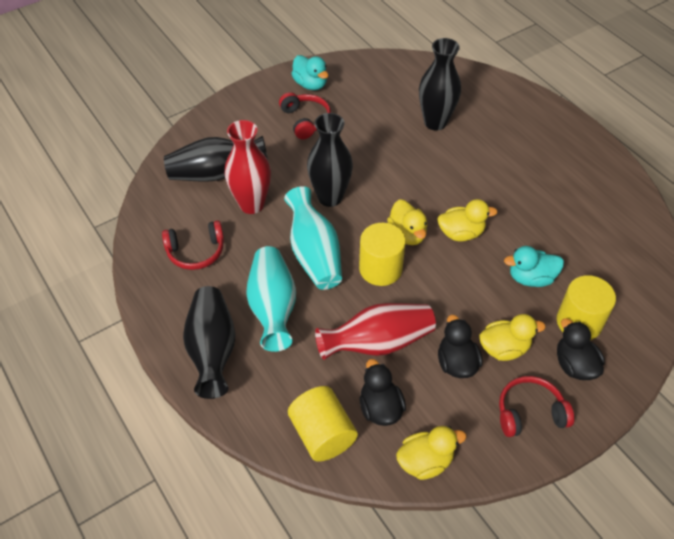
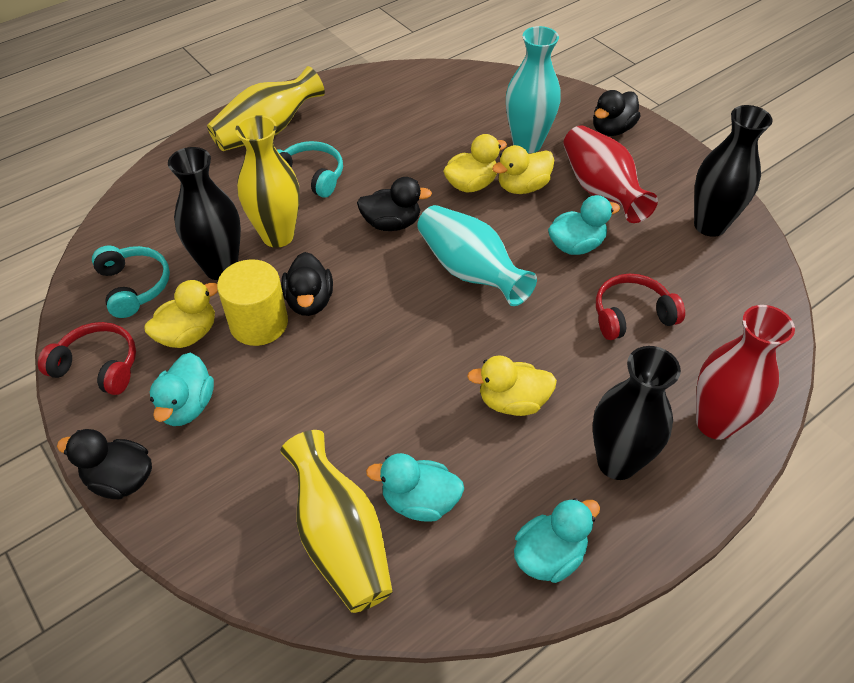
black duck: 3 -> 4
black vase: 4 -> 3
red headphones: 3 -> 2
turquoise duck: 2 -> 4
turquoise headphones: 0 -> 2
yellow cylinder: 3 -> 1
yellow vase: 0 -> 3

